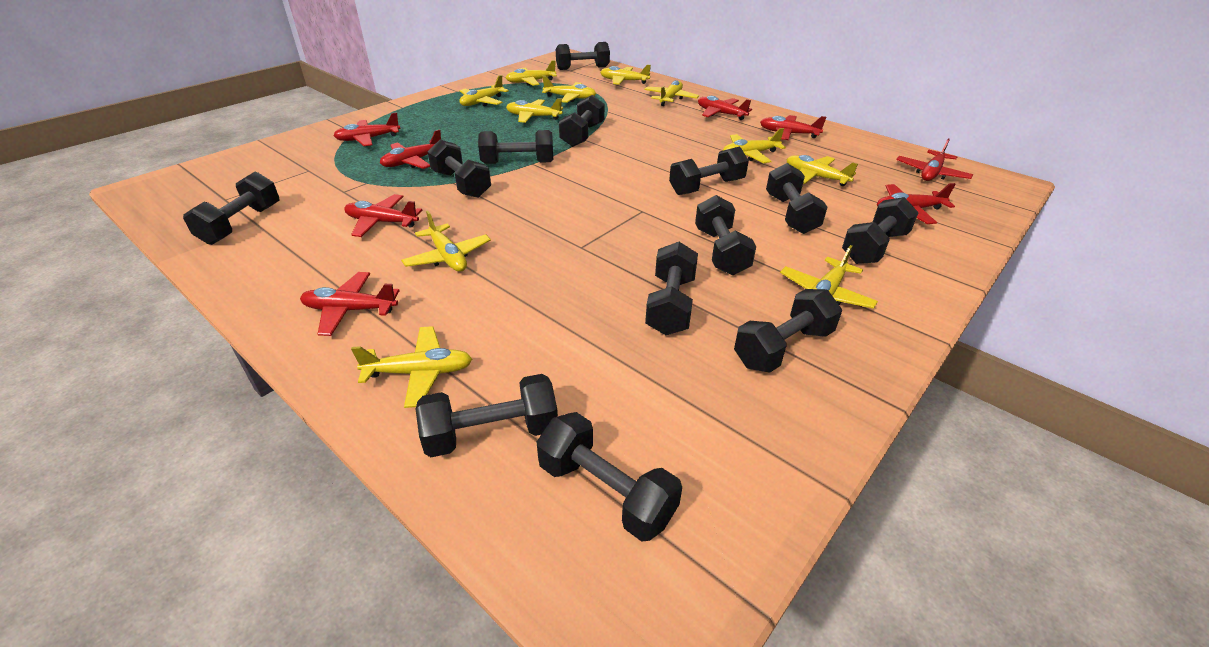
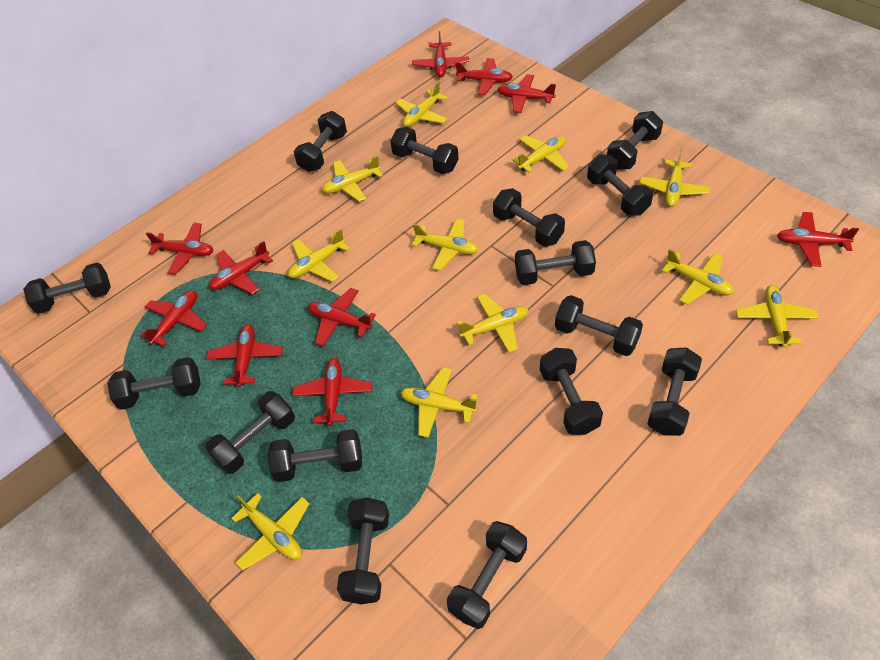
black dumbbell: 13 -> 15
red plane: 8 -> 10

